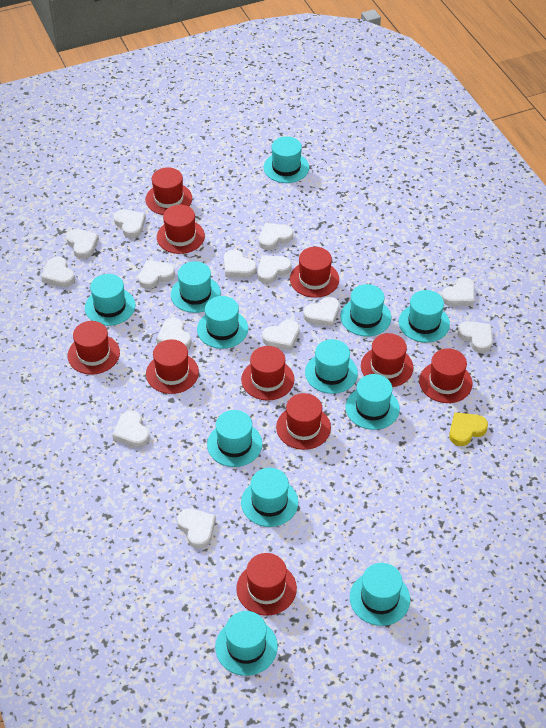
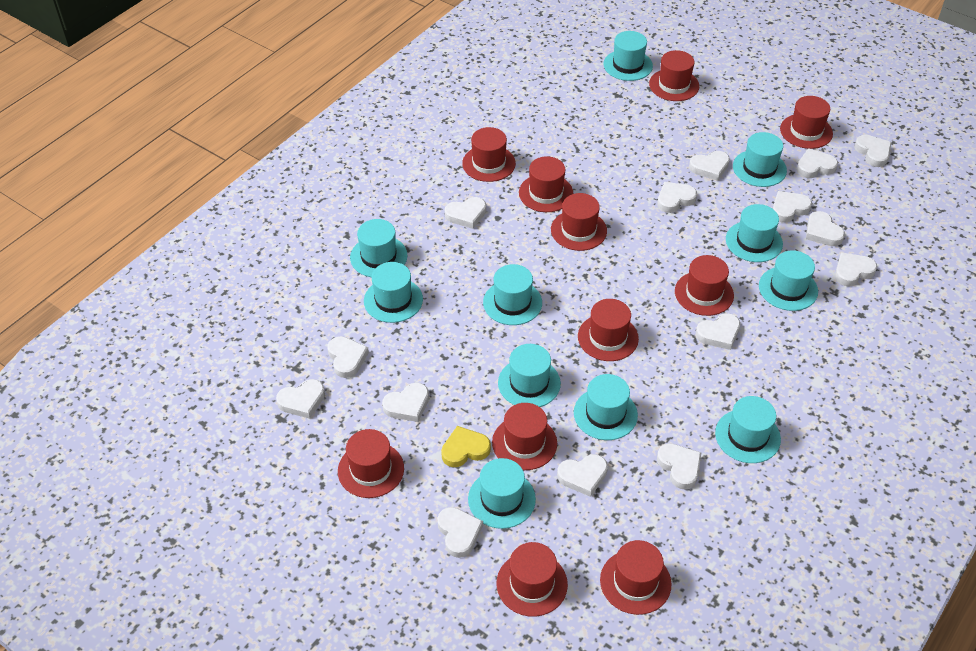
red hat: 10 -> 11
turquoise hat: 12 -> 11
white heart: 14 -> 15

